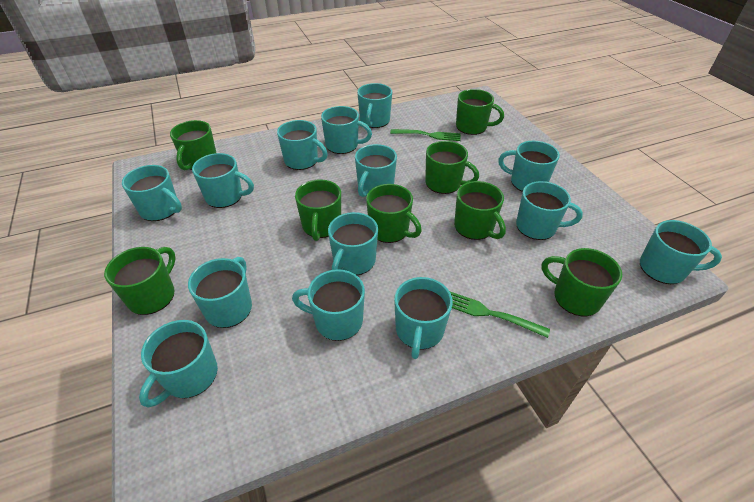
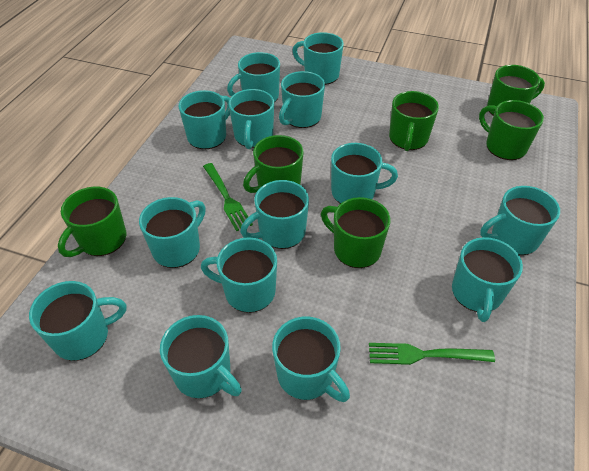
green mug: 8 -> 6

